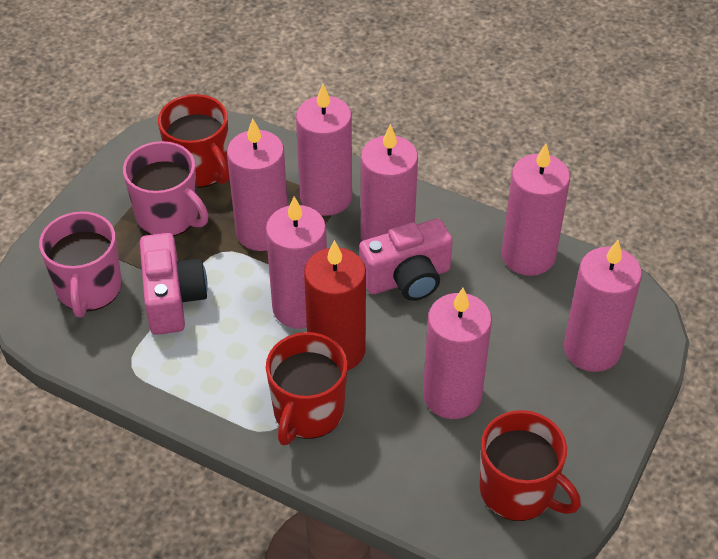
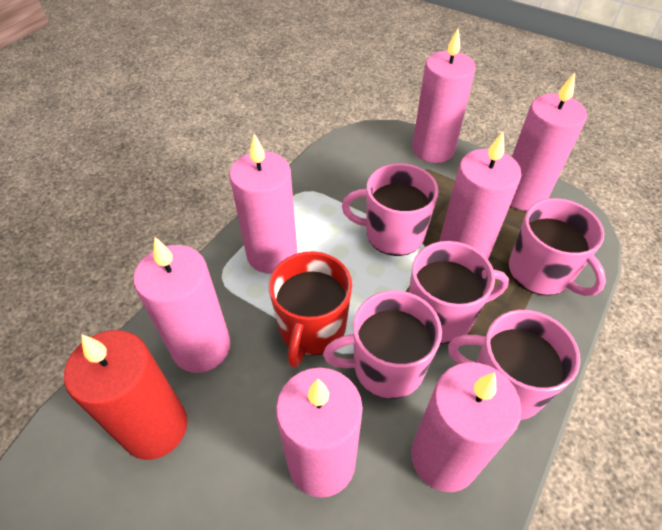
pink camera: 2 -> 0
pink mug: 2 -> 5
red mug: 3 -> 1

